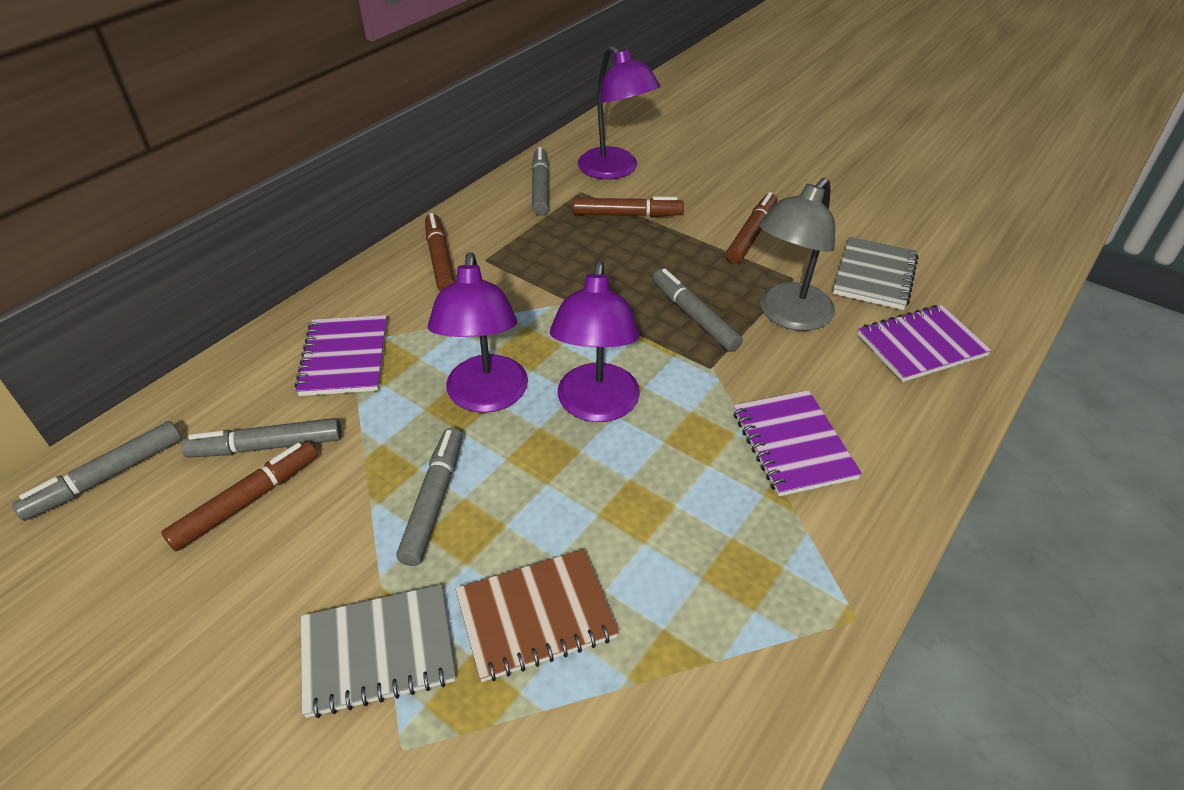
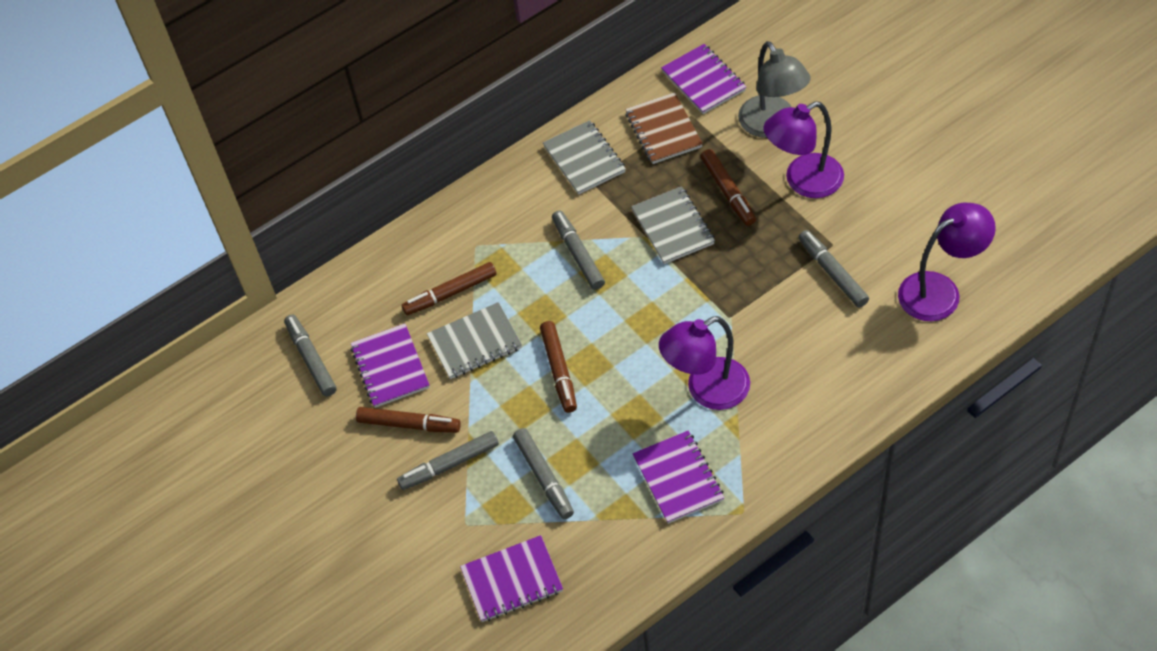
grey notebook: 2 -> 3
purple notebook: 3 -> 4

